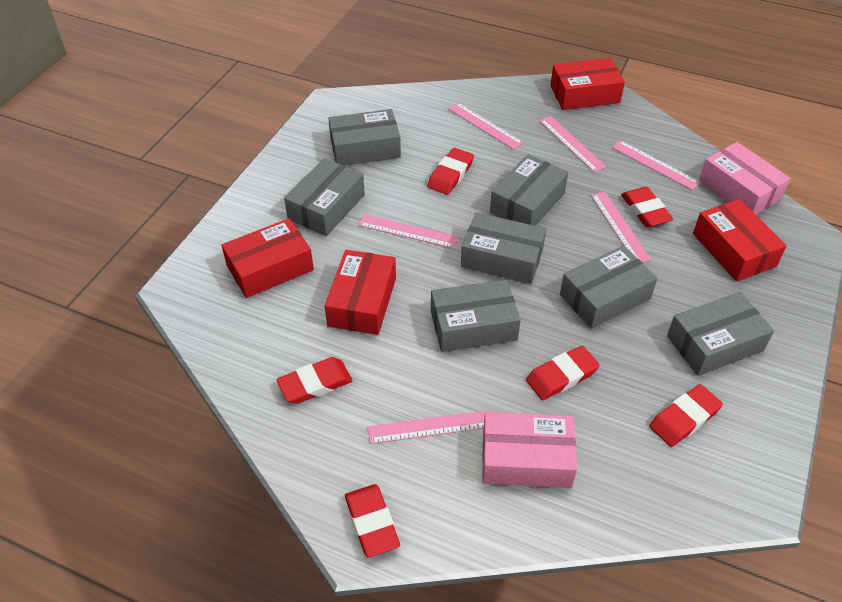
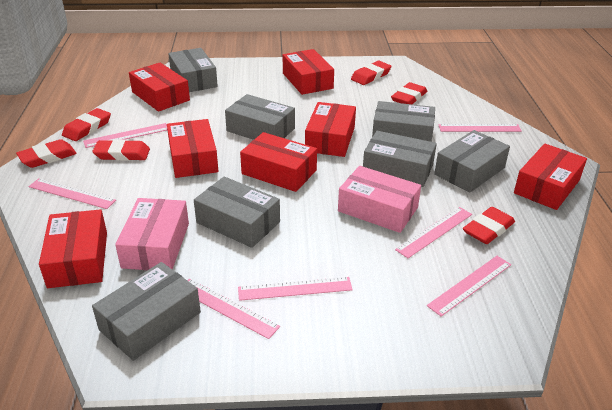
pink ruler: 6 -> 7
red box: 4 -> 7

